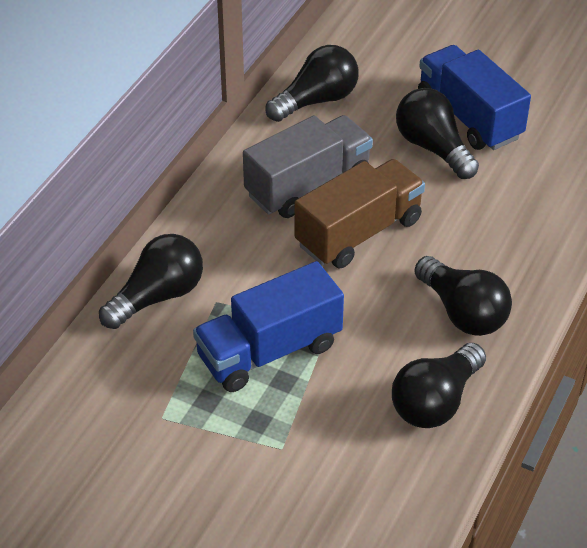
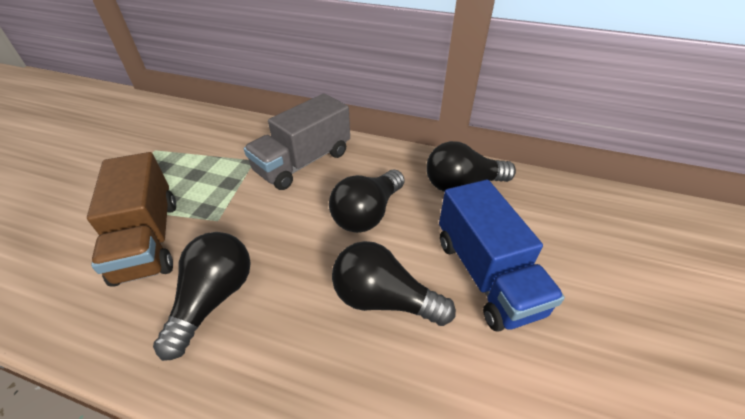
black light bulb: 5 -> 4
blue truck: 2 -> 1

